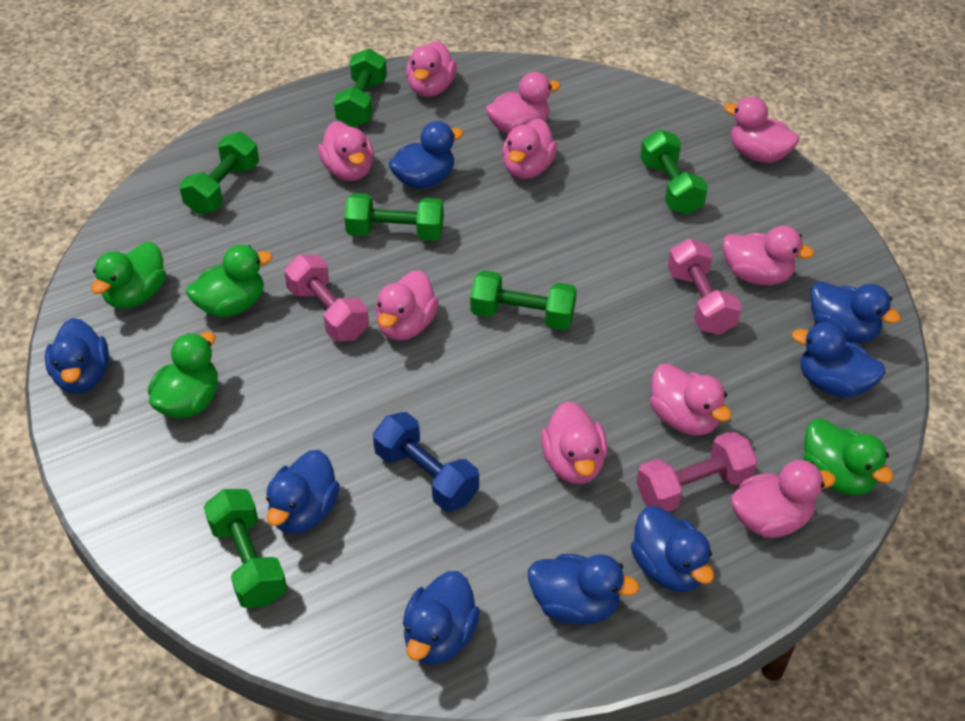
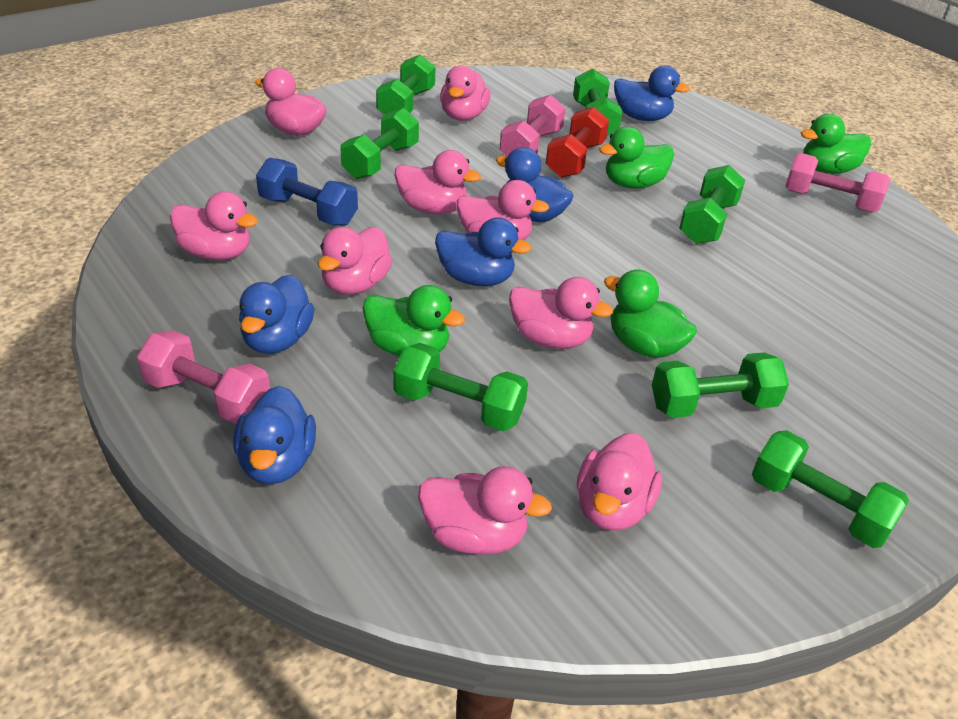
blue duck: 8 -> 5
green dumbbell: 6 -> 7
pink duck: 10 -> 9
red dumbbell: 0 -> 1

